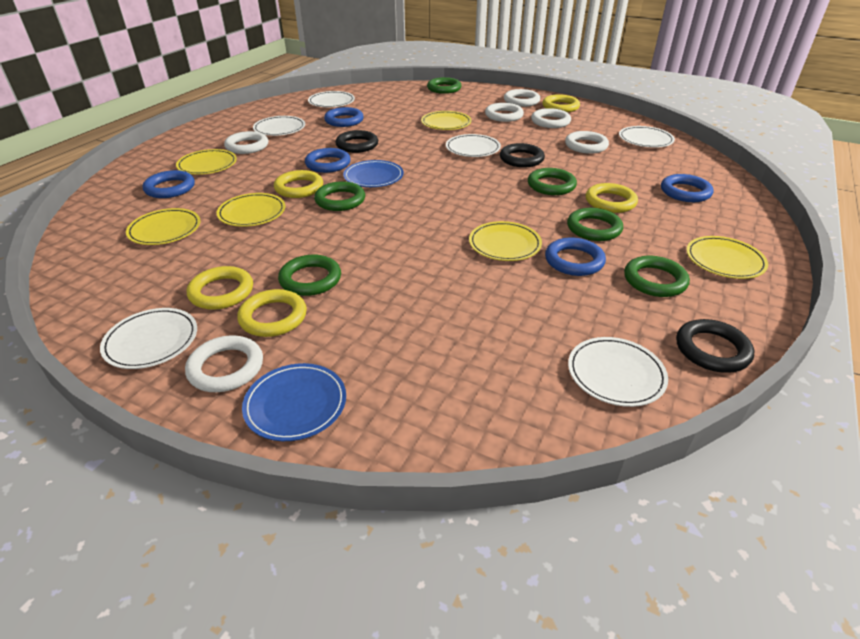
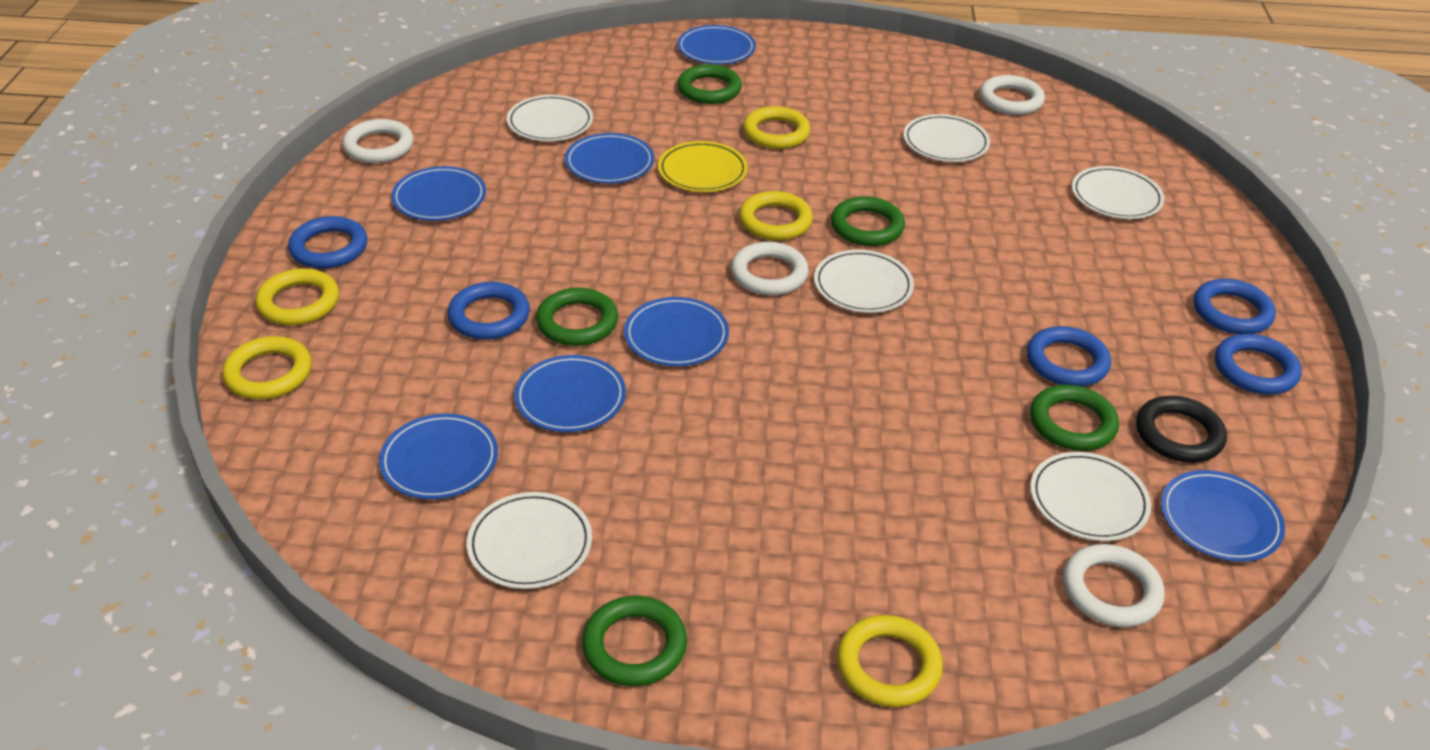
black ring: 3 -> 1
blue plate: 2 -> 7
green ring: 6 -> 5
white ring: 6 -> 4
yellow plate: 6 -> 1

